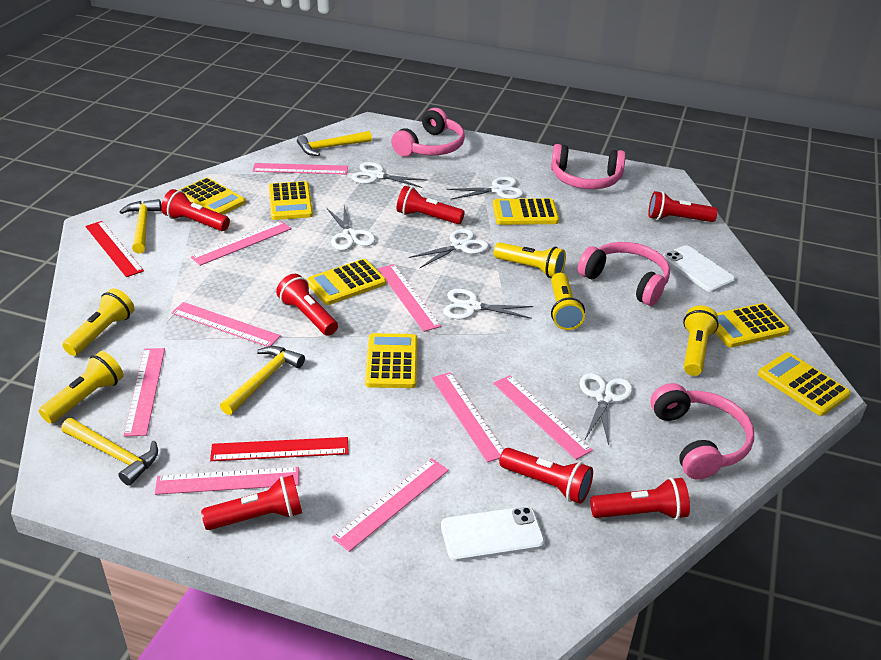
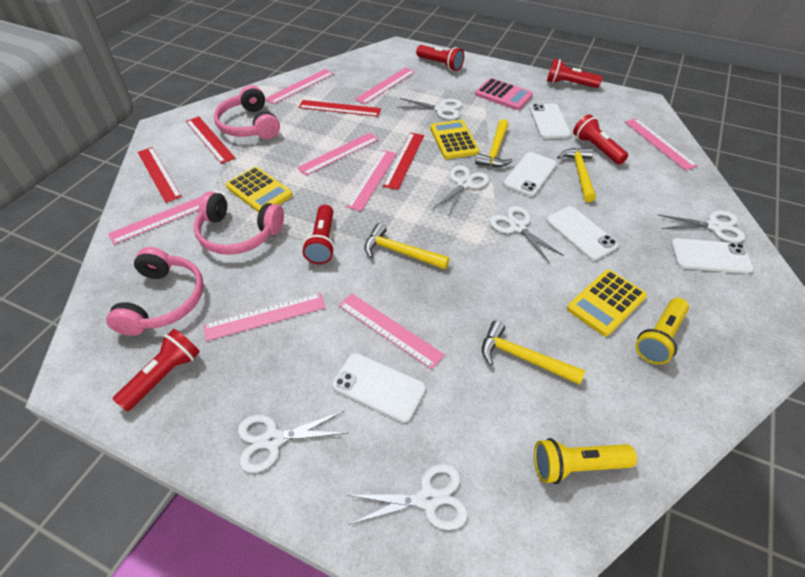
pink calculator: 0 -> 1
pink headphones: 4 -> 3
pink ruler: 9 -> 8
red flashlight: 7 -> 5
red ruler: 2 -> 4
white phone: 2 -> 5
yellow calculator: 7 -> 3
yellow flashlight: 5 -> 2

